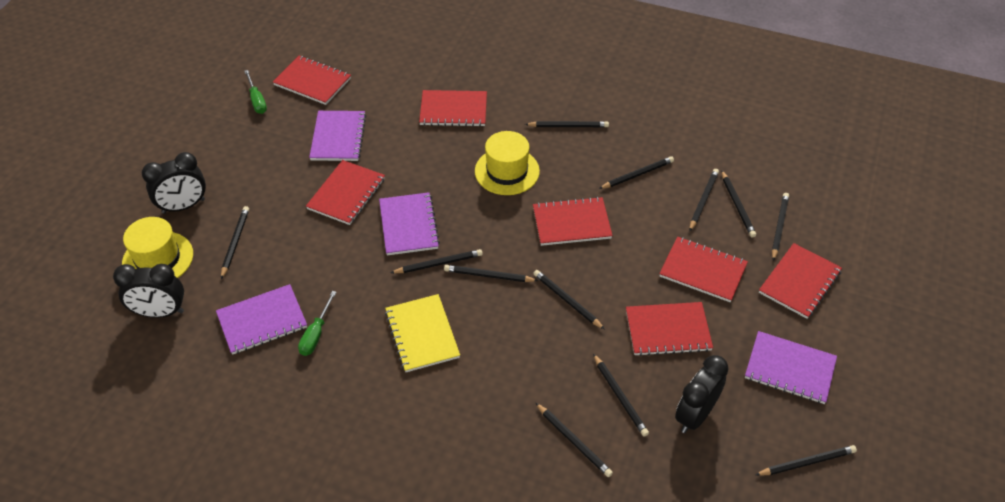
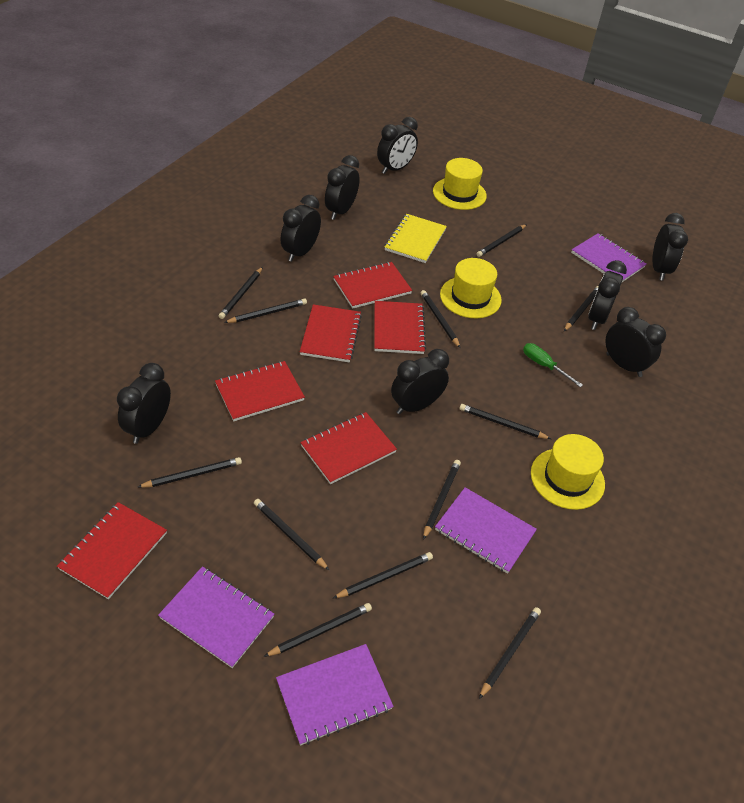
black clock: 3 -> 8
green screwdriver: 2 -> 1
red notebook: 7 -> 6
yellow hat: 2 -> 3

